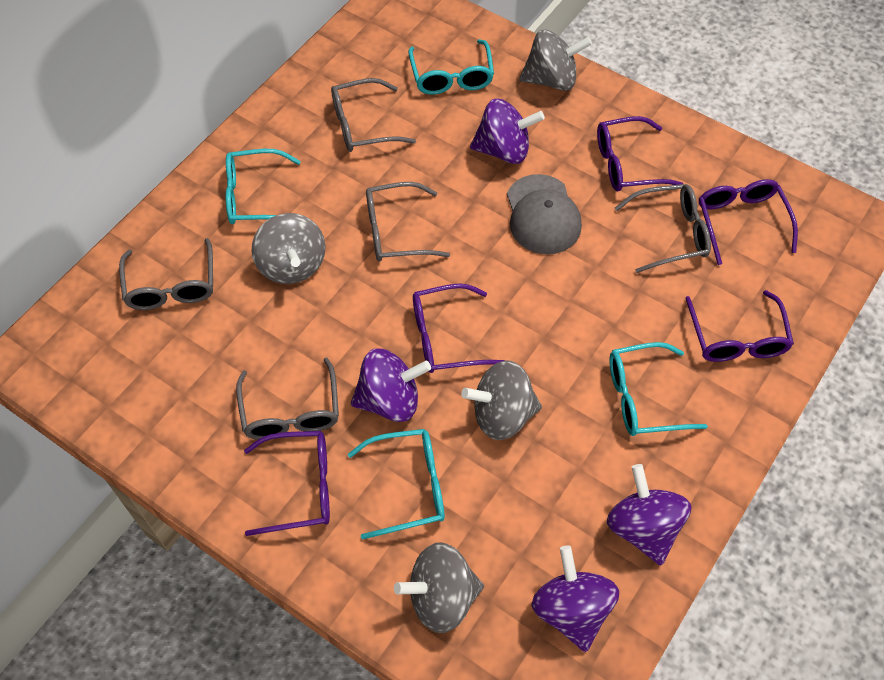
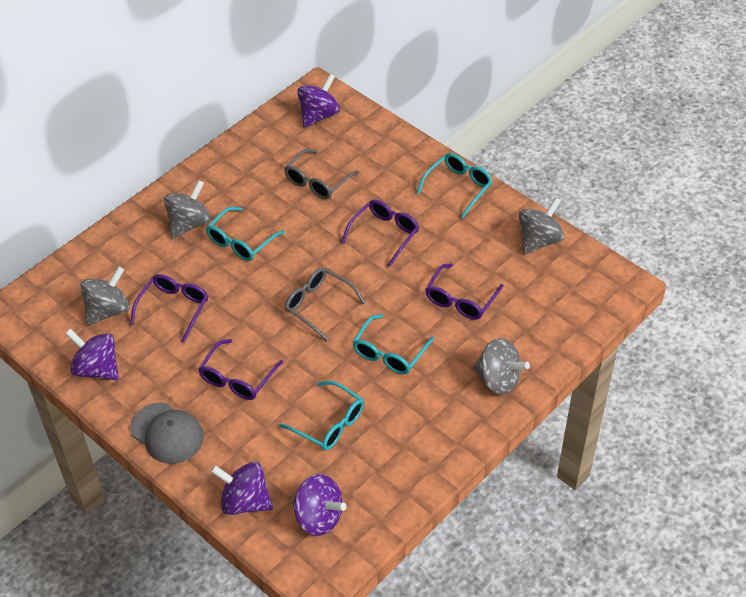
grey glasses: 5 -> 2
purple glasses: 5 -> 4

